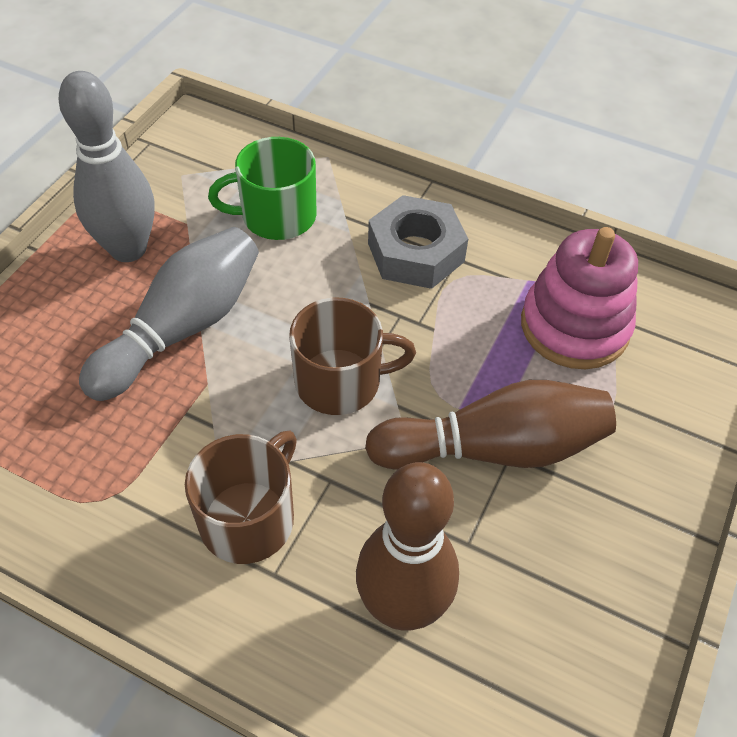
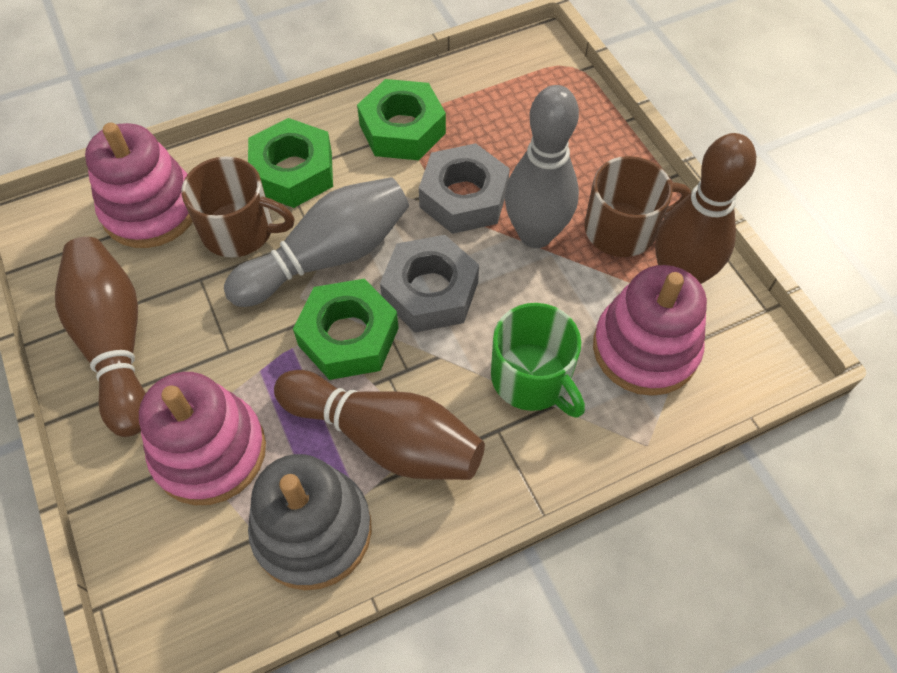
brown bowling pin: 2 -> 3
green nut: 0 -> 3
grey nut: 1 -> 2
grey stacking toy: 0 -> 1
pink stacking toy: 1 -> 3

